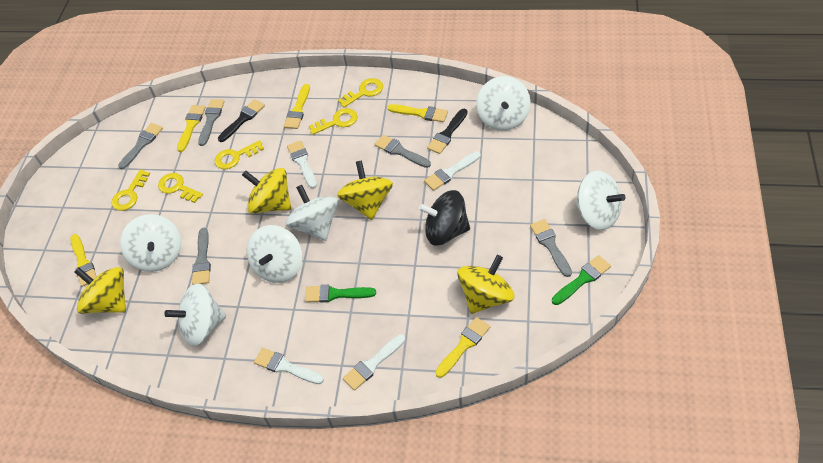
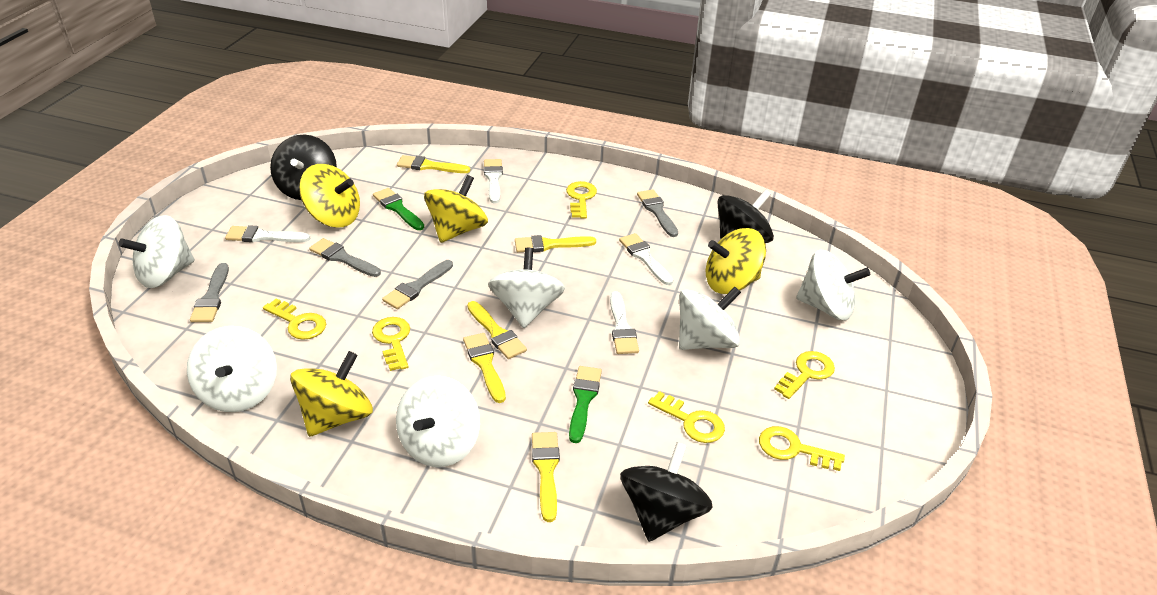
black brush: 2 -> 0
black spinning top: 1 -> 3
grey brush: 5 -> 4
yellow key: 5 -> 6

